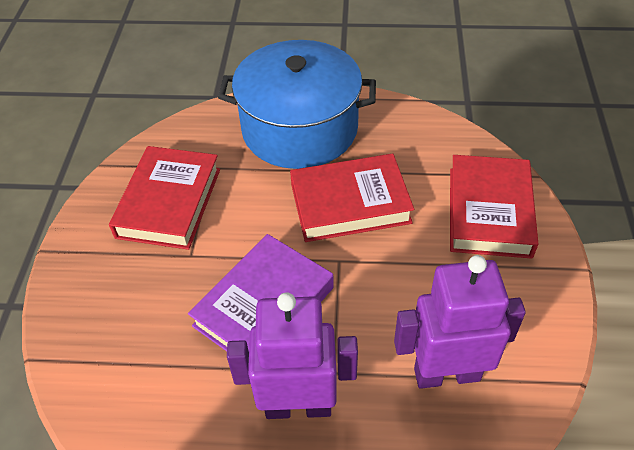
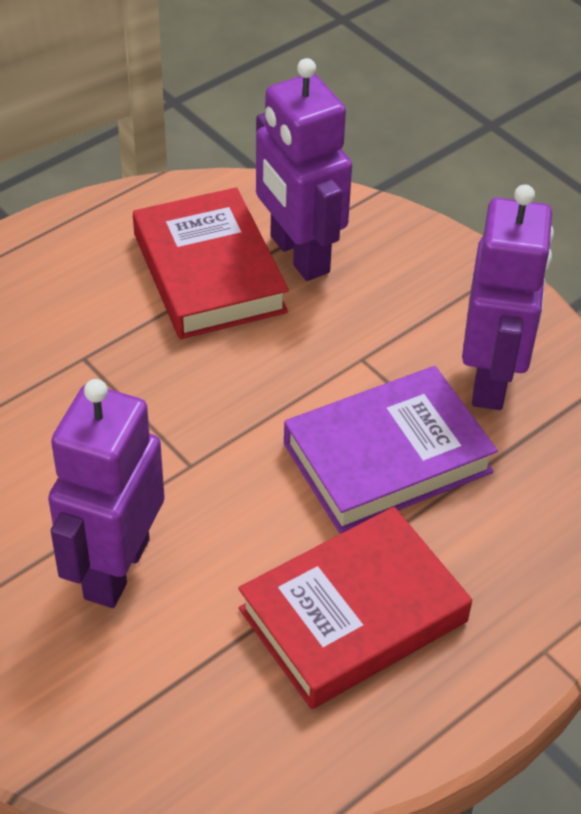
blue pot: 1 -> 0
purple robot: 2 -> 3
red book: 3 -> 2

